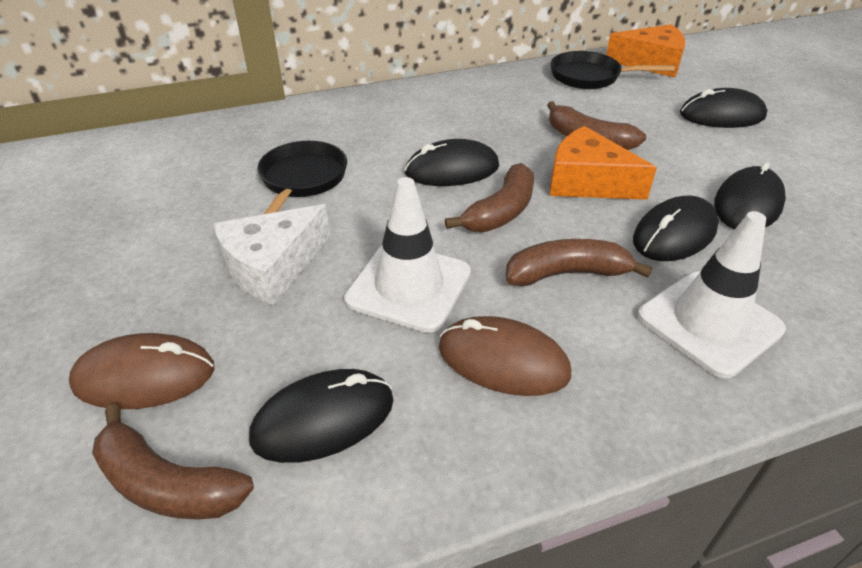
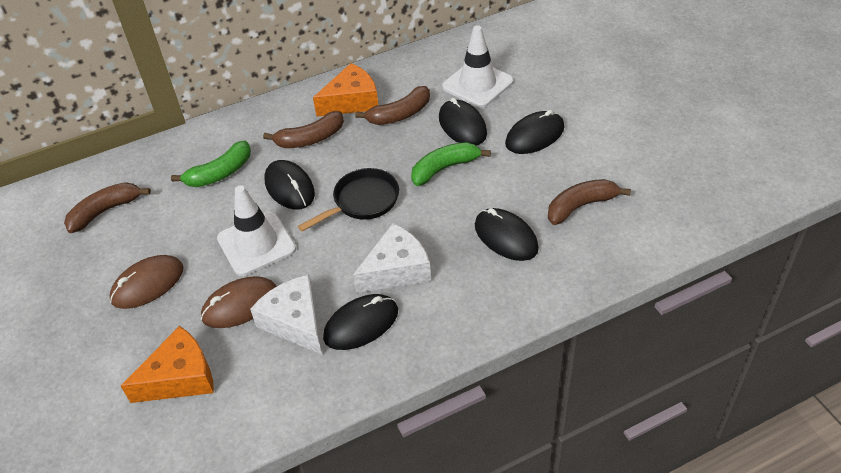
black pan: 2 -> 1
green banana: 0 -> 2
white cheese: 1 -> 2

